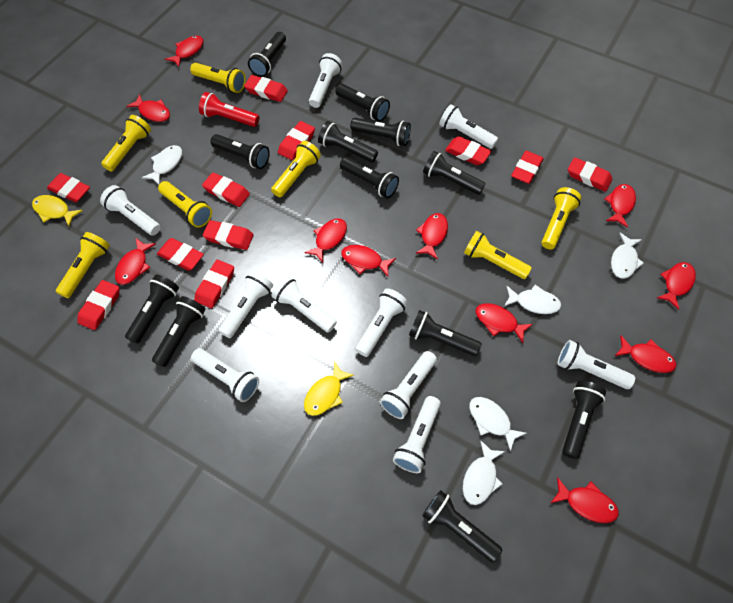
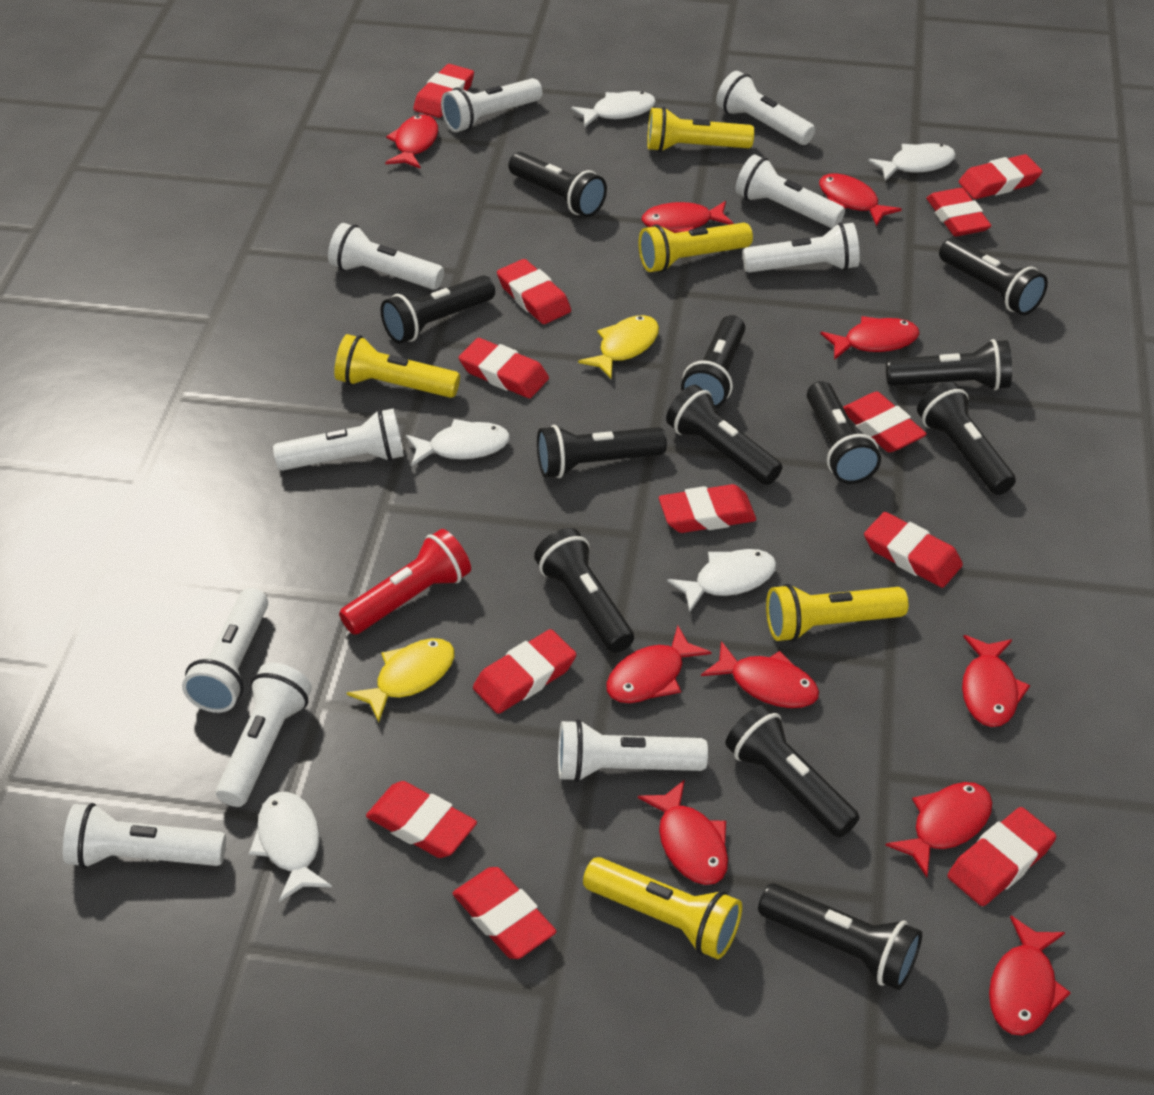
red eraser: 11 -> 12
red fish: 11 -> 10
yellow flashlight: 7 -> 5

